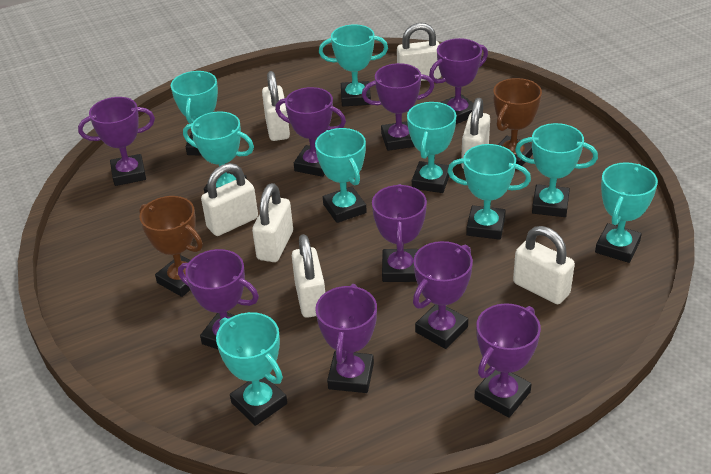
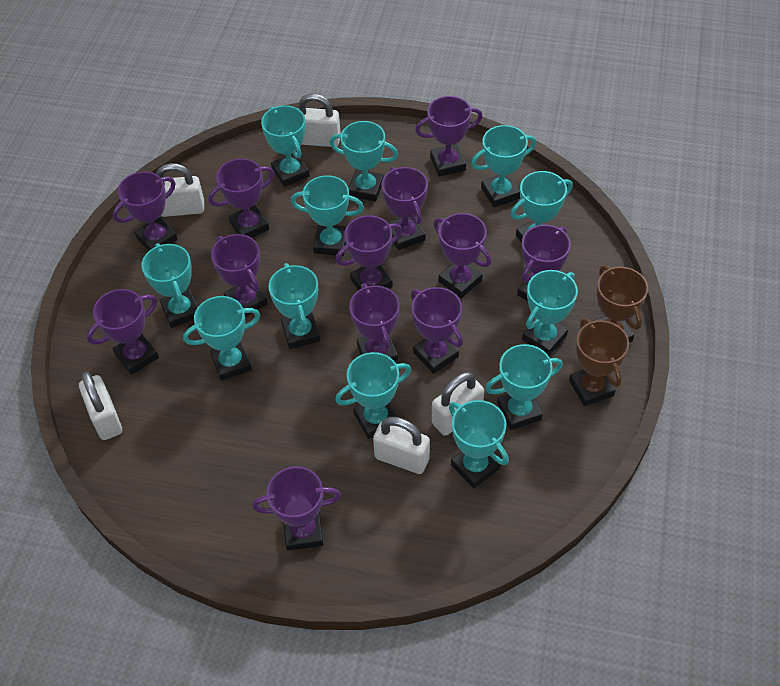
purple trophy: 9 -> 12
turquoise trophy: 9 -> 12
white padlock: 7 -> 5

